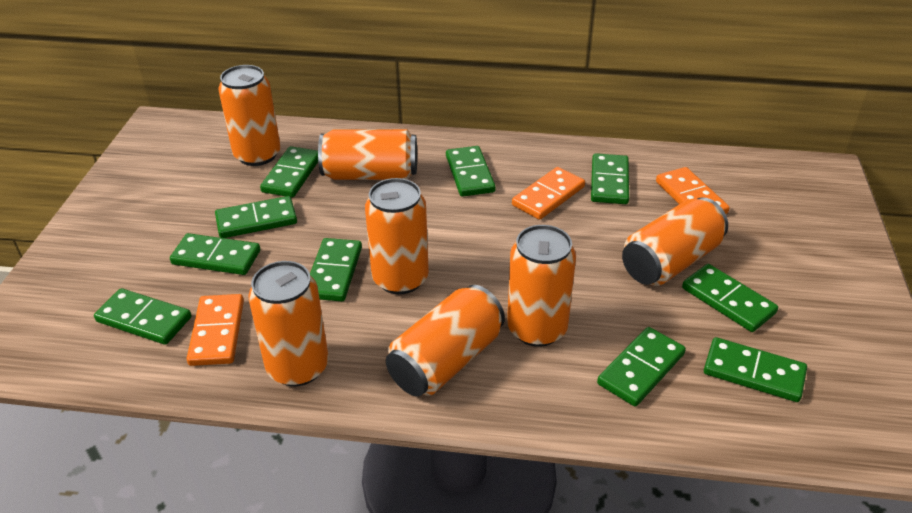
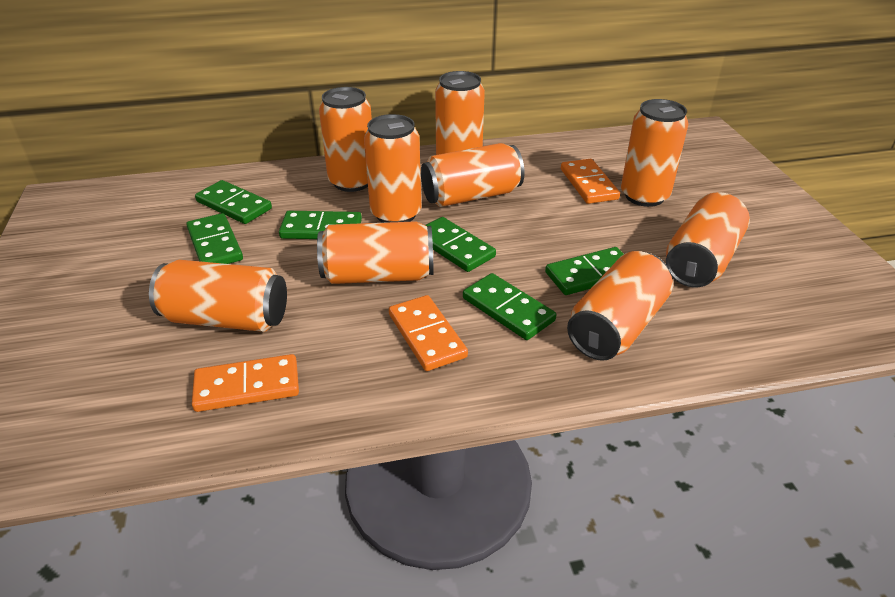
green domino: 10 -> 6
orange can: 7 -> 9

